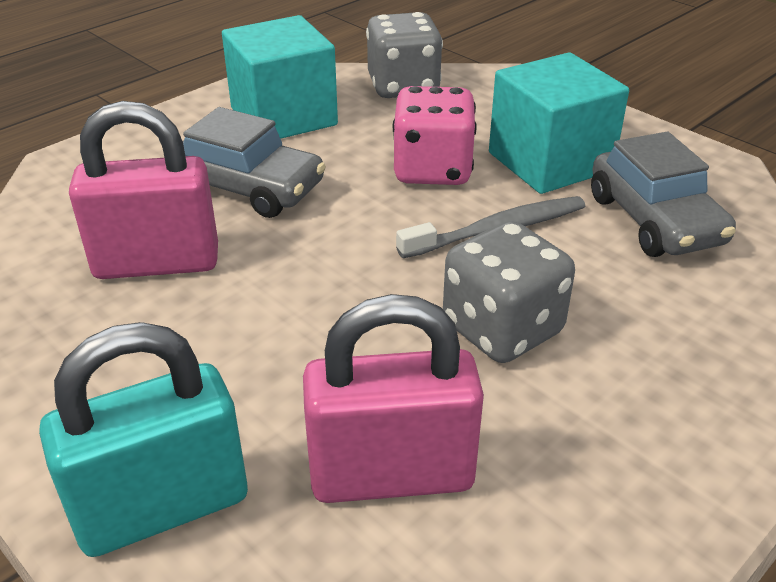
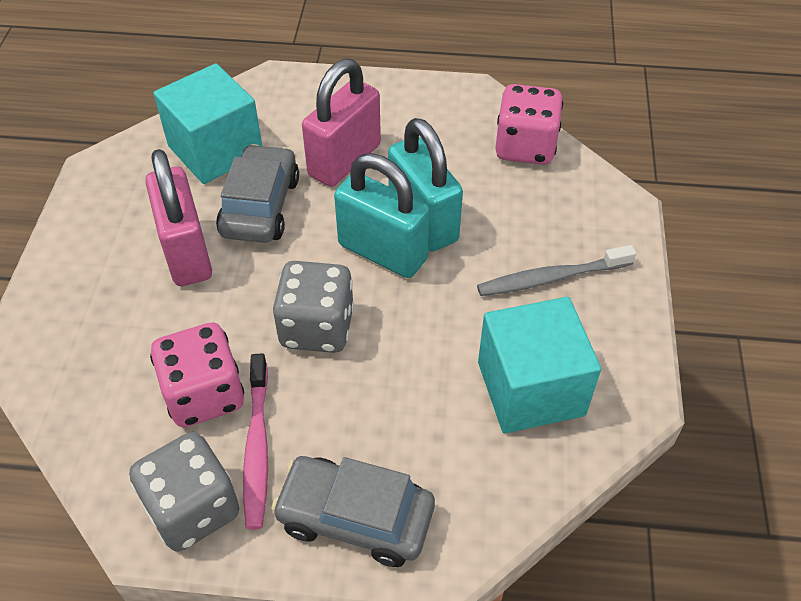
pink dice: 1 -> 2
pink toothbrush: 0 -> 1
turquoise padlock: 1 -> 2

